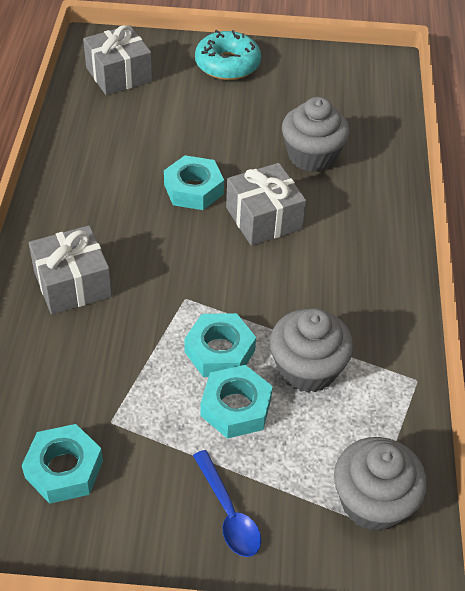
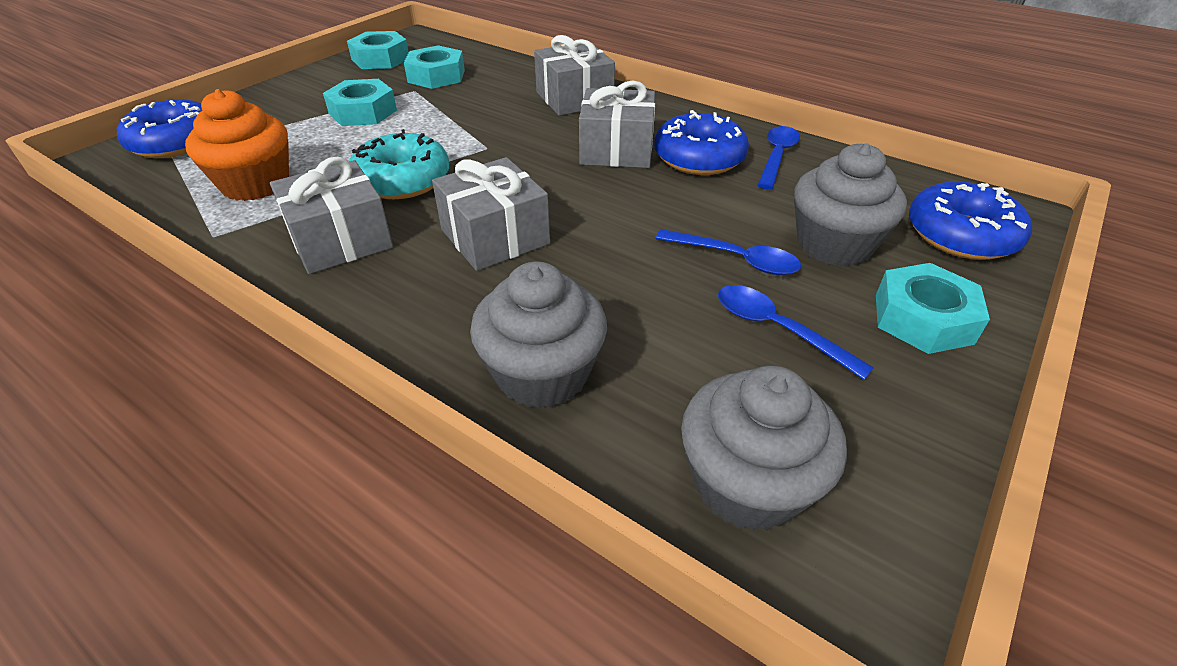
blue donut: 0 -> 3
blue spoon: 1 -> 3
grey gift: 3 -> 4
orange cupcake: 0 -> 1

